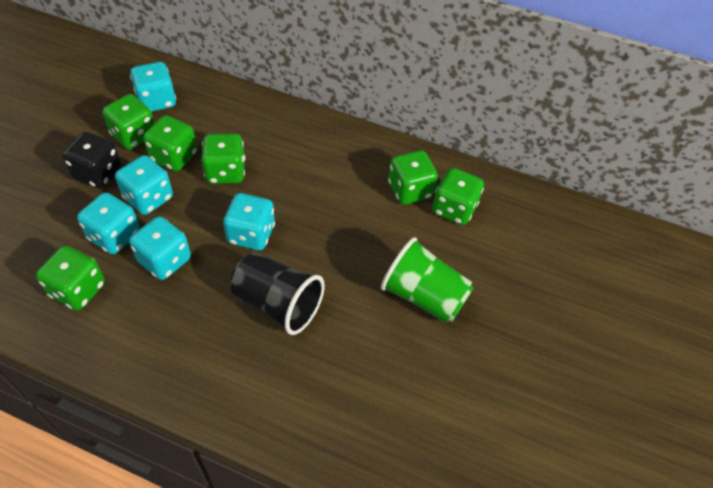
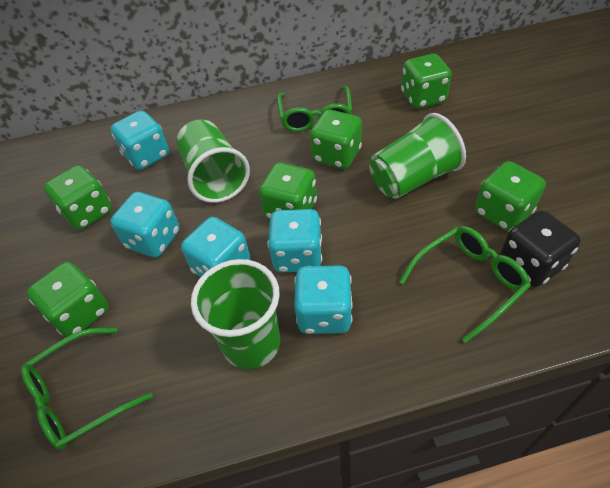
black cup: 1 -> 0
green cup: 1 -> 3
green glasses: 0 -> 3

